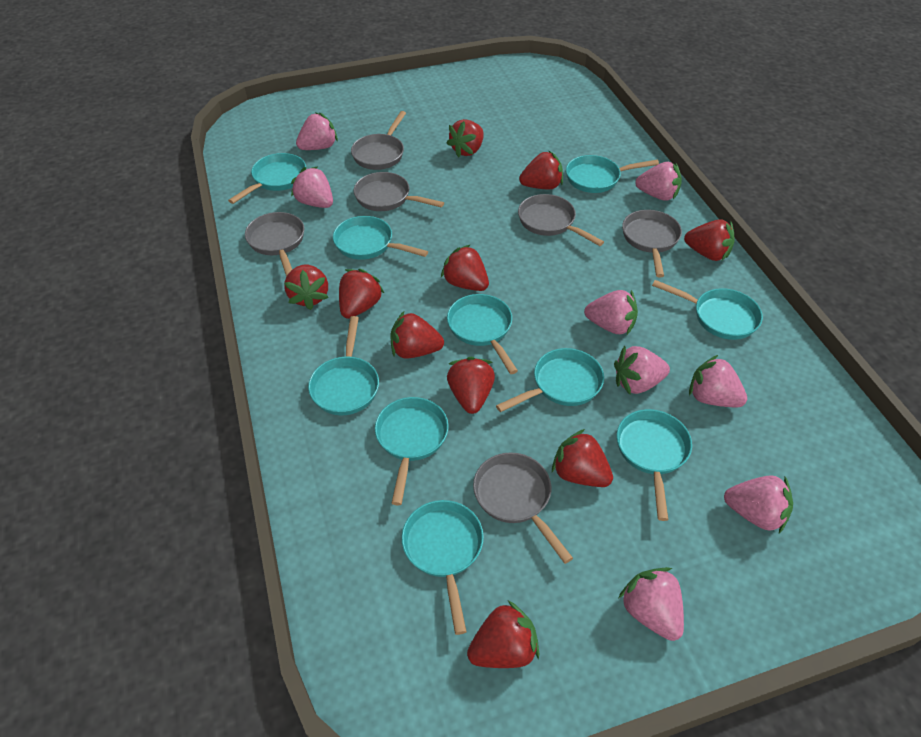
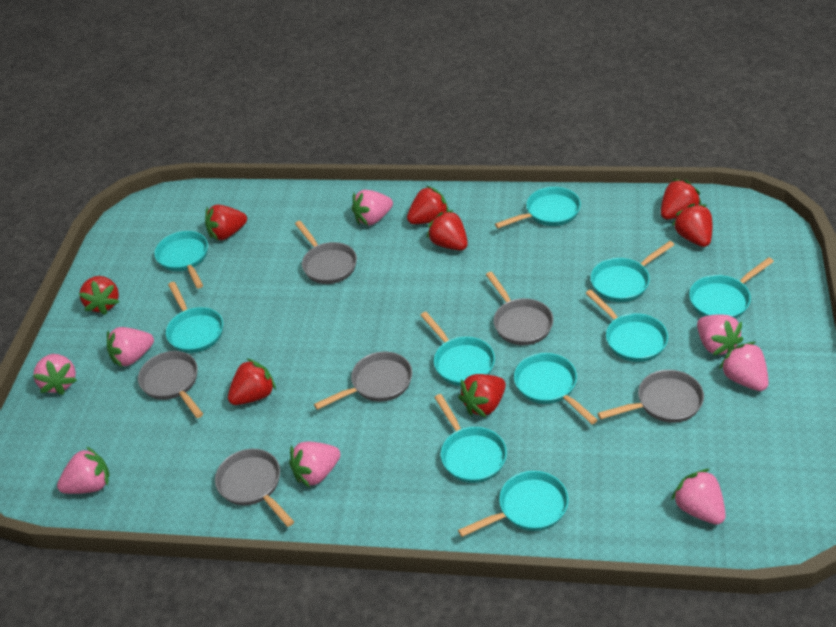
red strawberry: 10 -> 8

